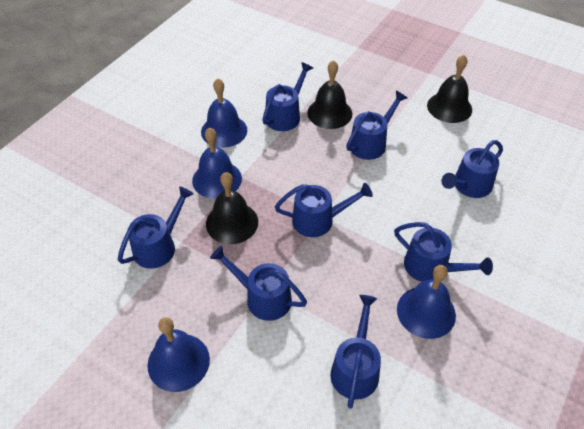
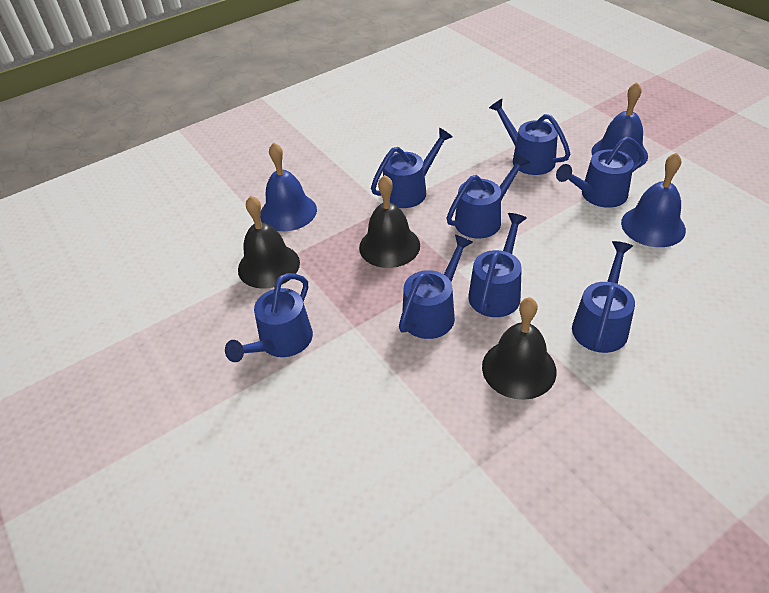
blue bell: 4 -> 3

